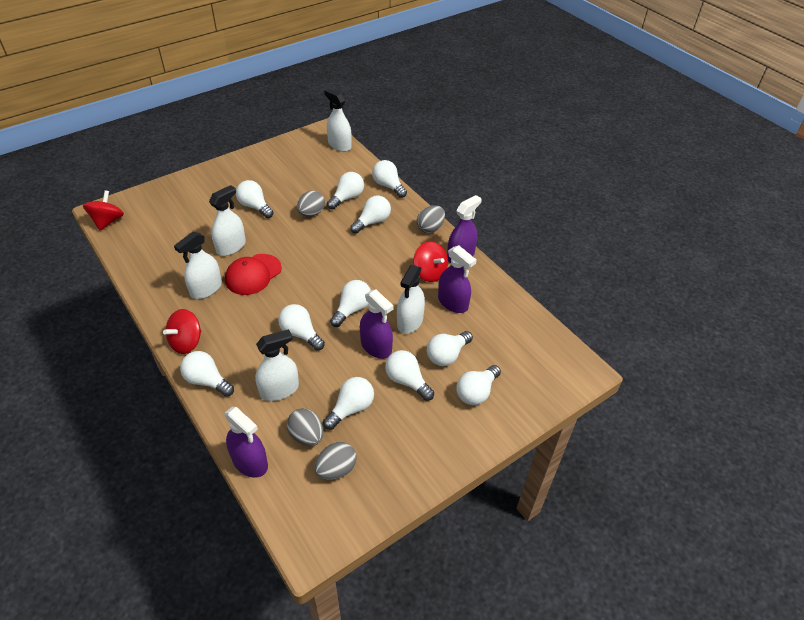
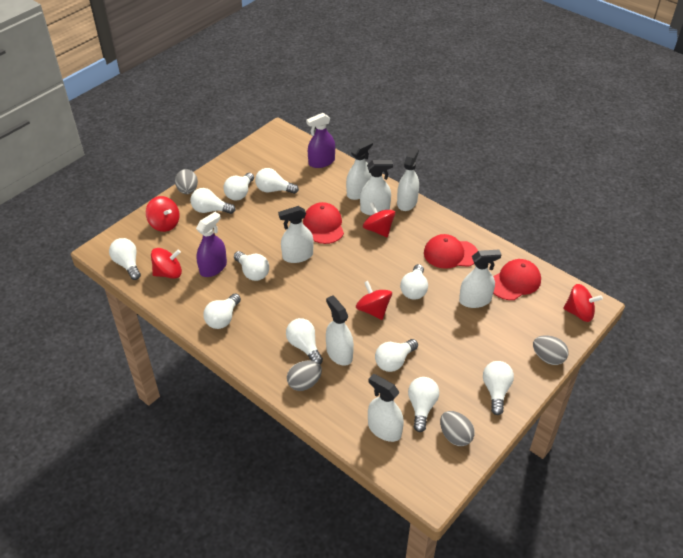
purple spray bottle: 4 -> 2
red cap: 1 -> 3
red spinning top: 3 -> 5
white spray bottle: 5 -> 7

